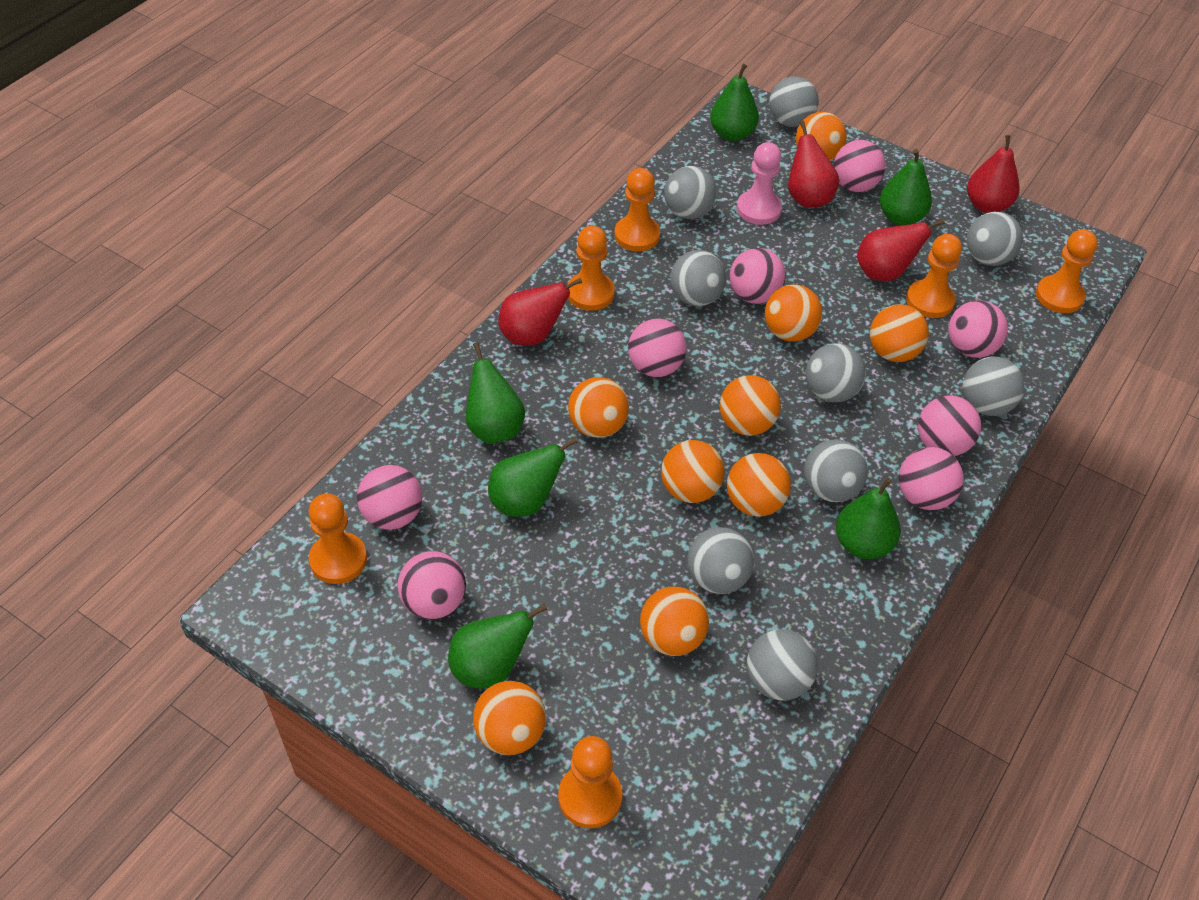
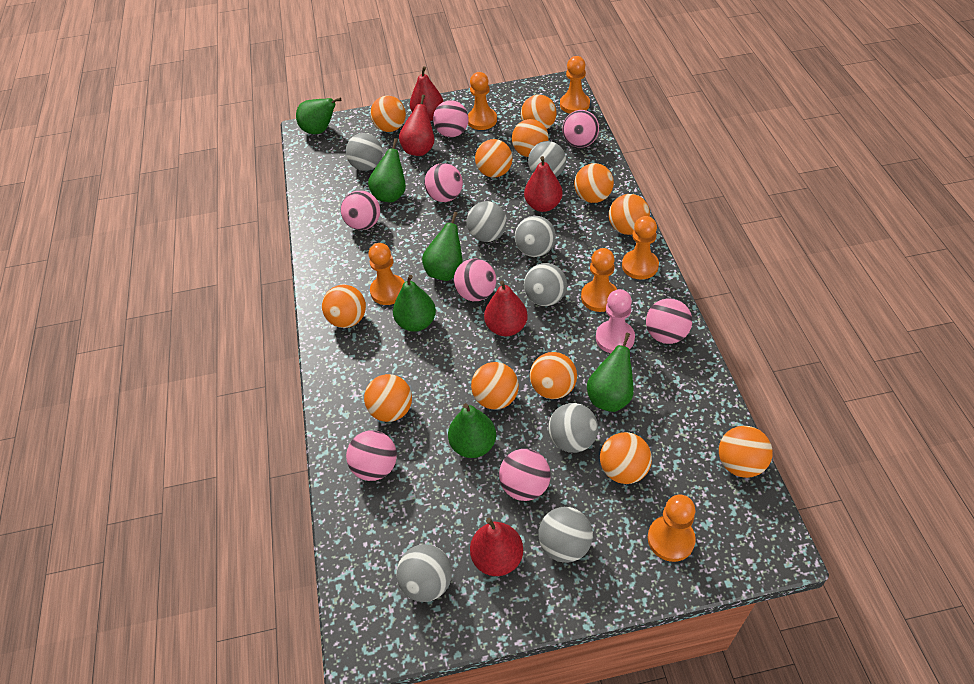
grey ball: 9 -> 8
orange ball: 9 -> 12
red pear: 4 -> 5

